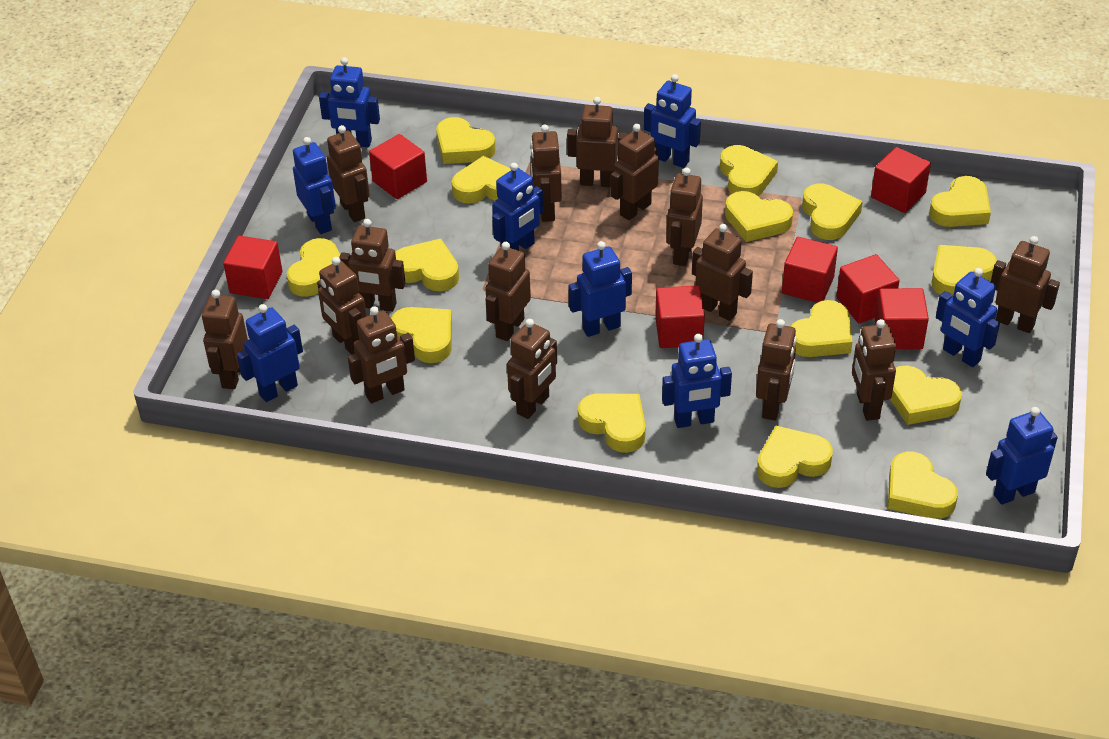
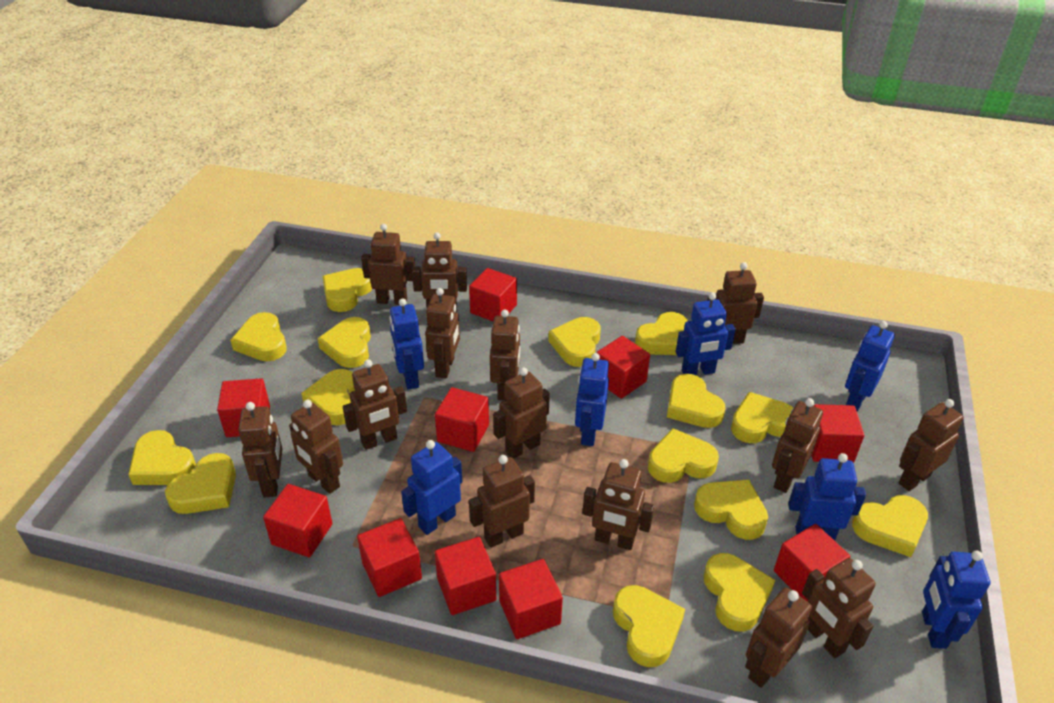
blue robot: 9 -> 7
red cube: 7 -> 10

